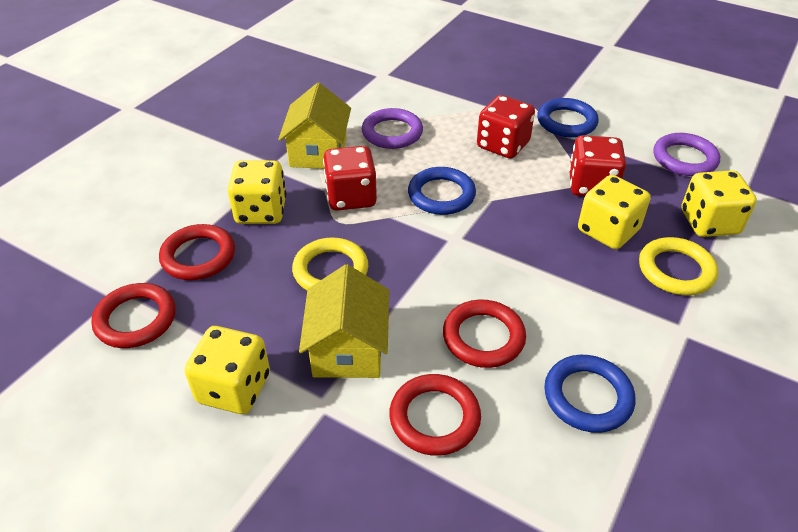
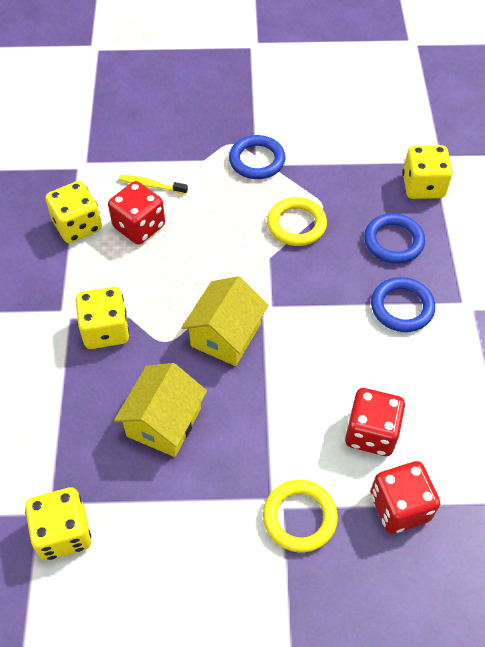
purple ring: 2 -> 0
red ring: 4 -> 0
yellow toothbrush: 0 -> 1

